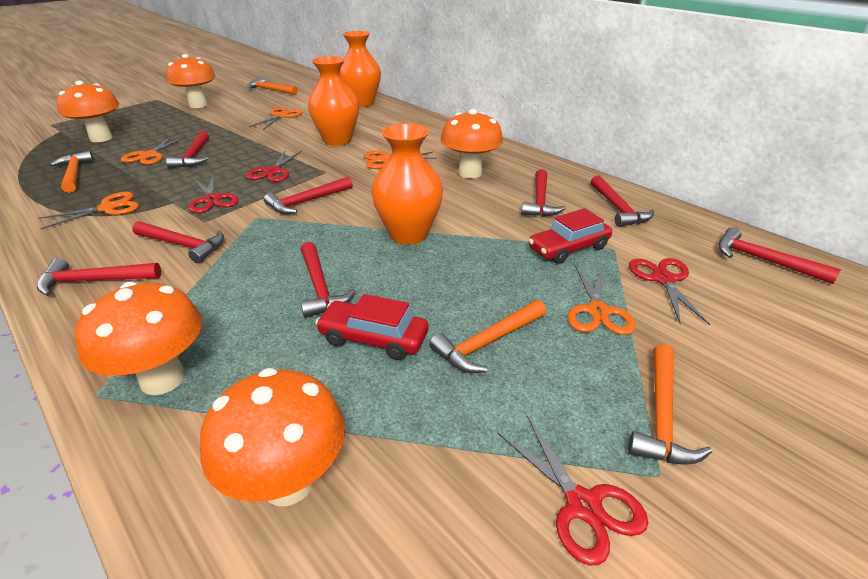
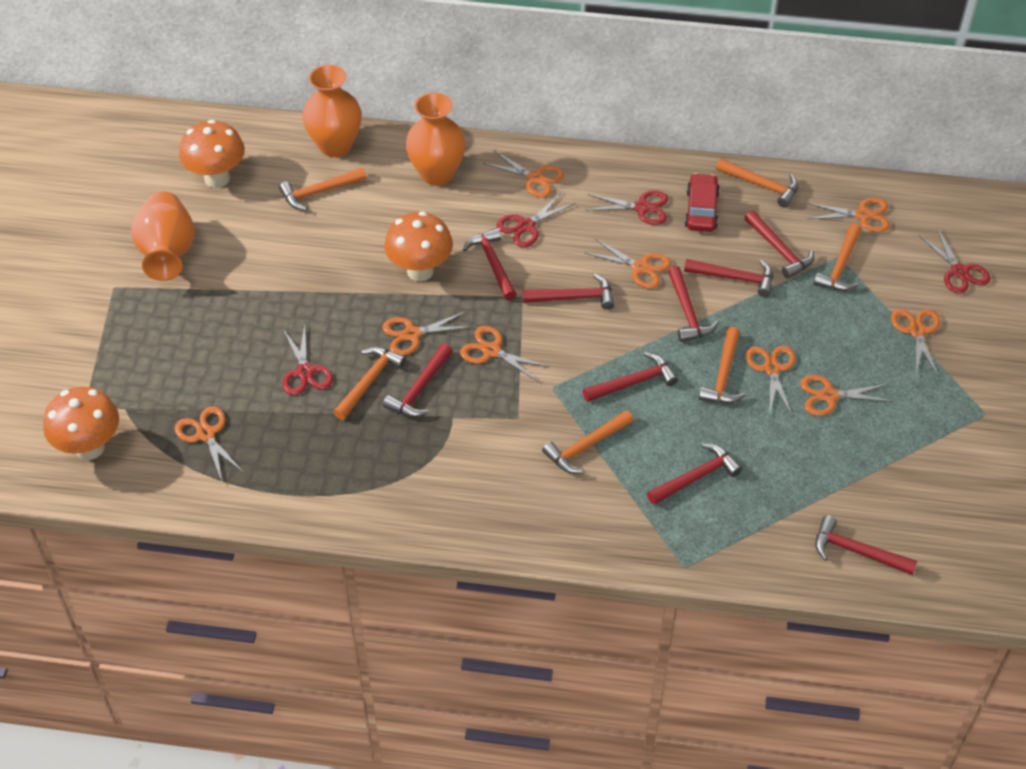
orange hammer: 4 -> 6
orange mushroom: 5 -> 3
orange scissors: 5 -> 9
red car: 2 -> 1
red hammer: 8 -> 9

